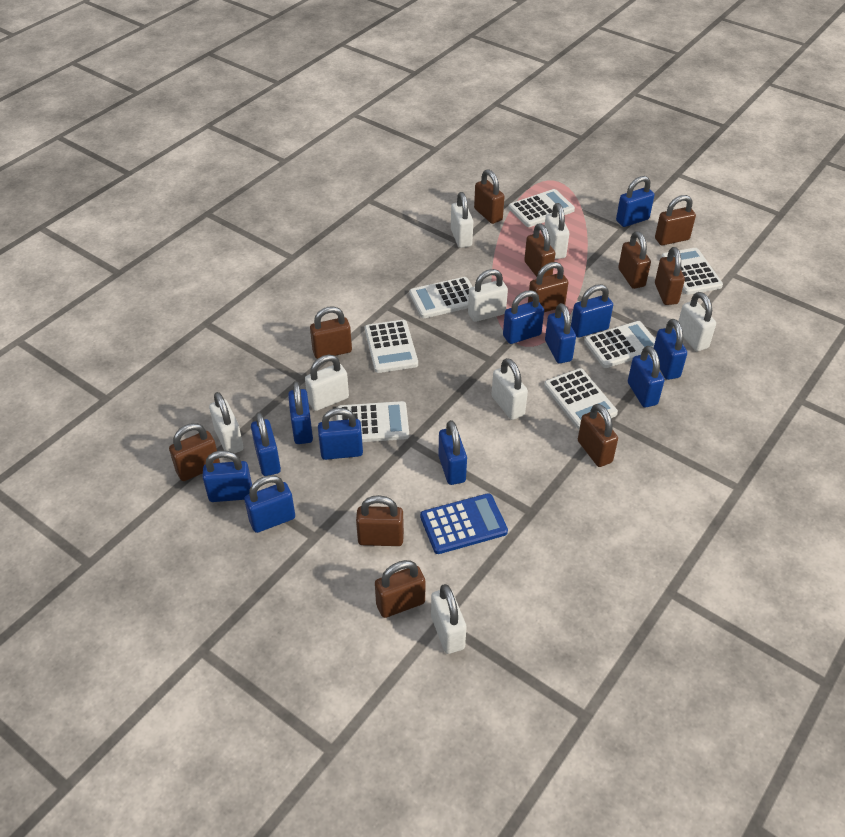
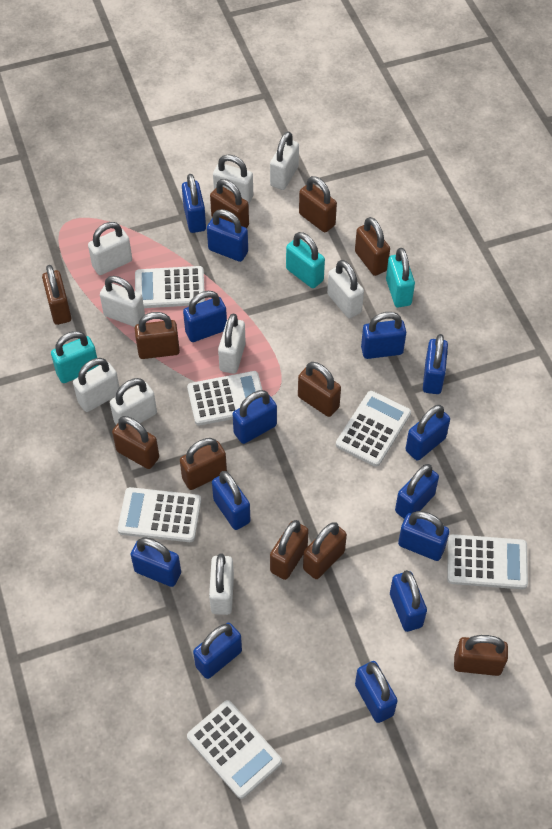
blue calculator: 1 -> 0
blue padlock: 12 -> 14
turquoise padlock: 0 -> 3
white calculator: 7 -> 6
white padlock: 8 -> 9

